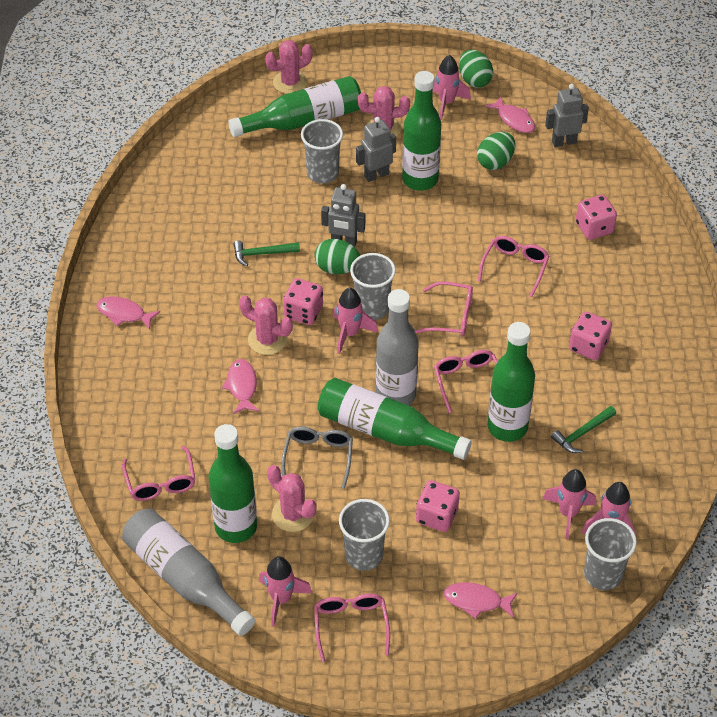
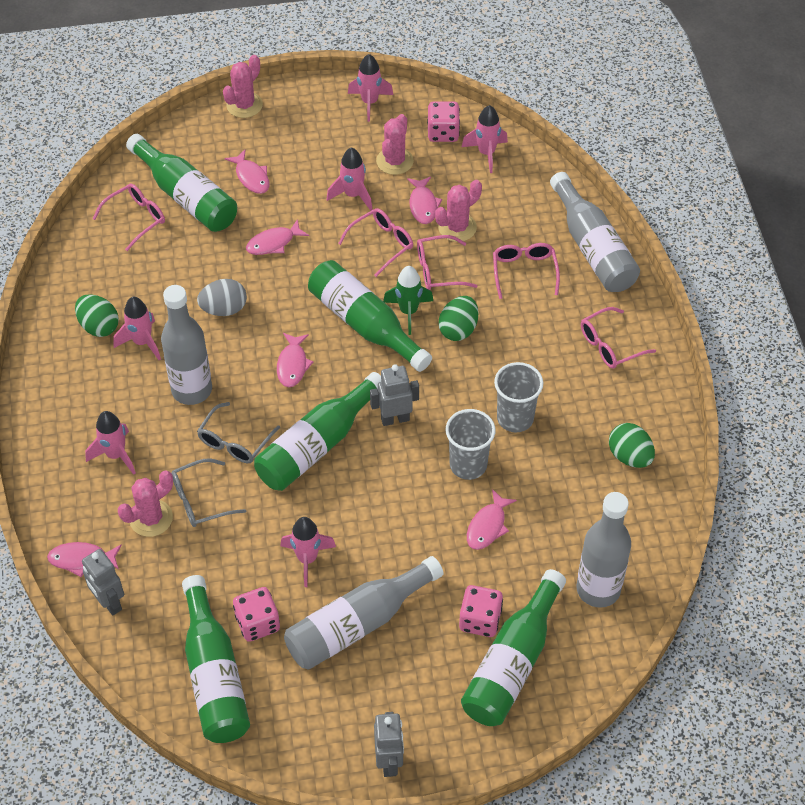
green hammer: 2 -> 0
green rocket: 0 -> 1
grey bottle: 2 -> 4
grey cup: 4 -> 2
grey egg: 0 -> 1
grey glasses: 1 -> 2
pink dice: 4 -> 3
pink fish: 4 -> 6
pink rocket: 5 -> 6

